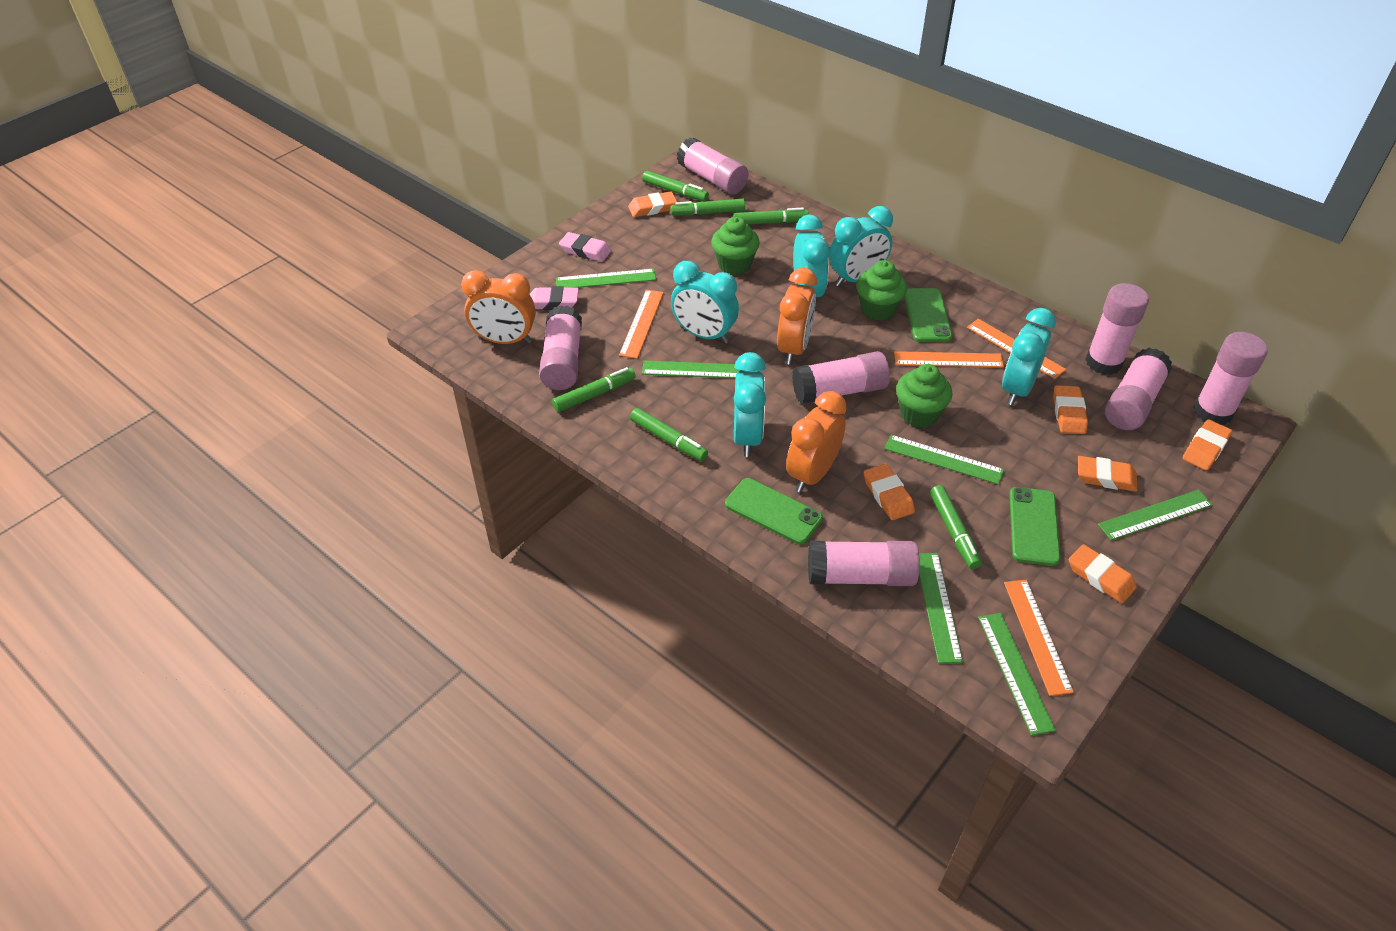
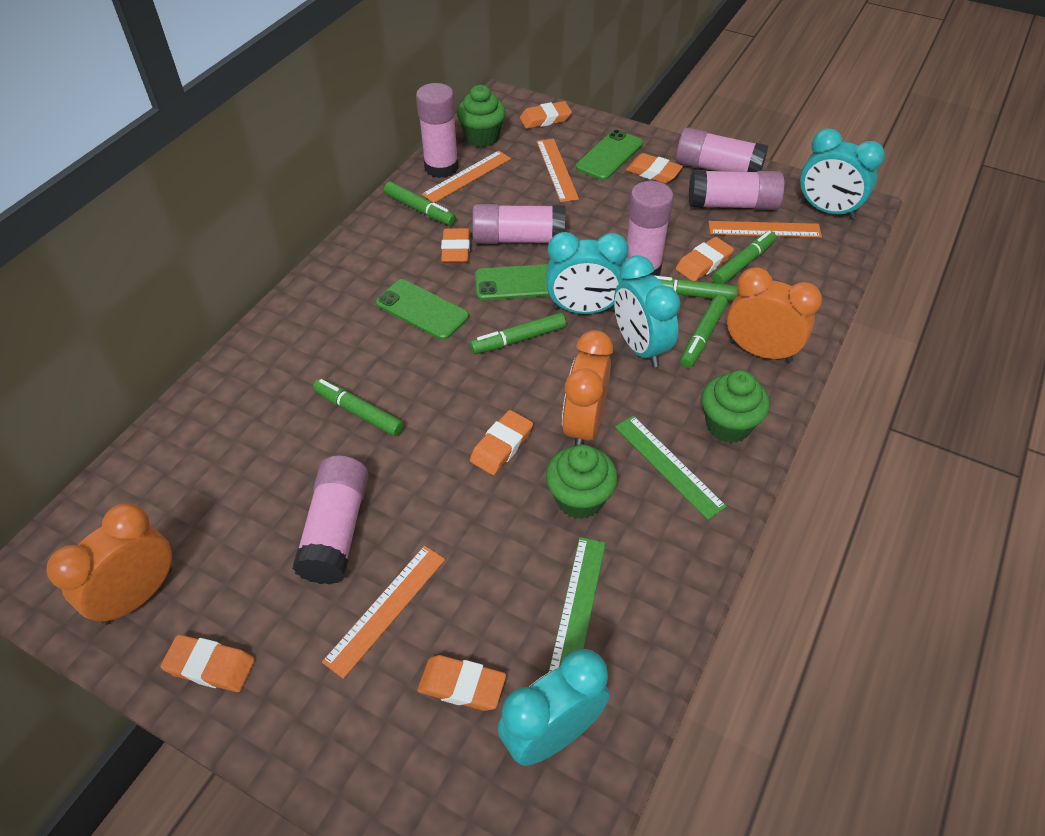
green ruler: 6 -> 2
orange eraser: 6 -> 7
pink eraser: 2 -> 0
pink glue stick: 7 -> 6
turquoise clock: 5 -> 4

